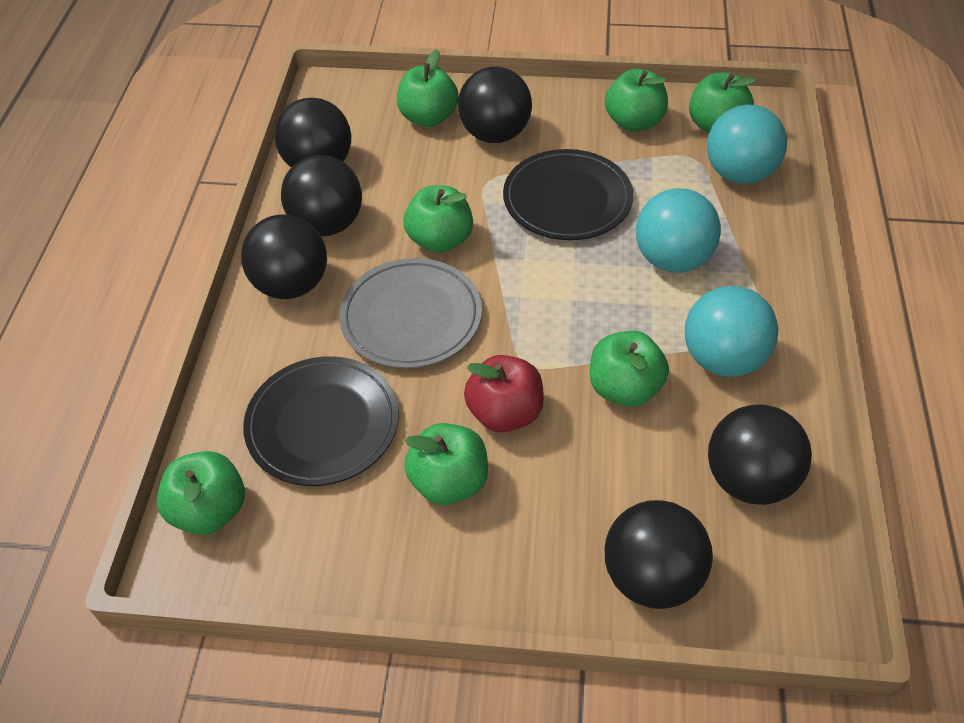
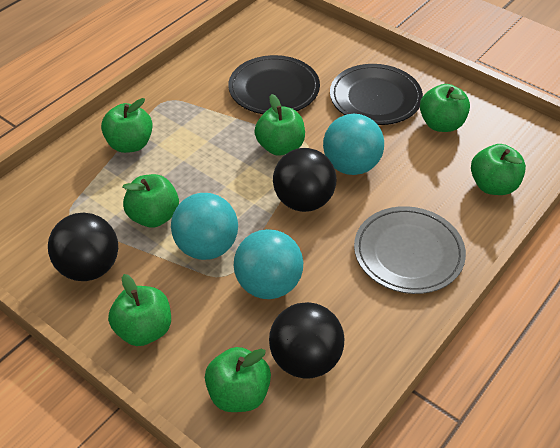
black ball: 6 -> 3
red apple: 1 -> 0

